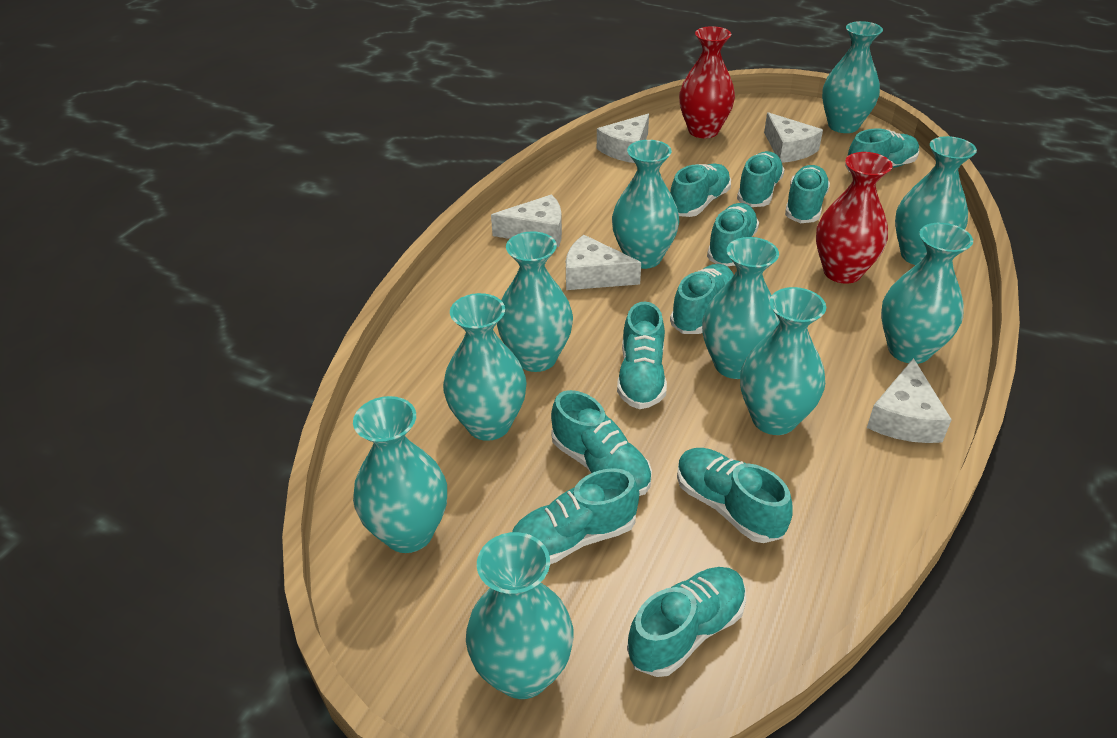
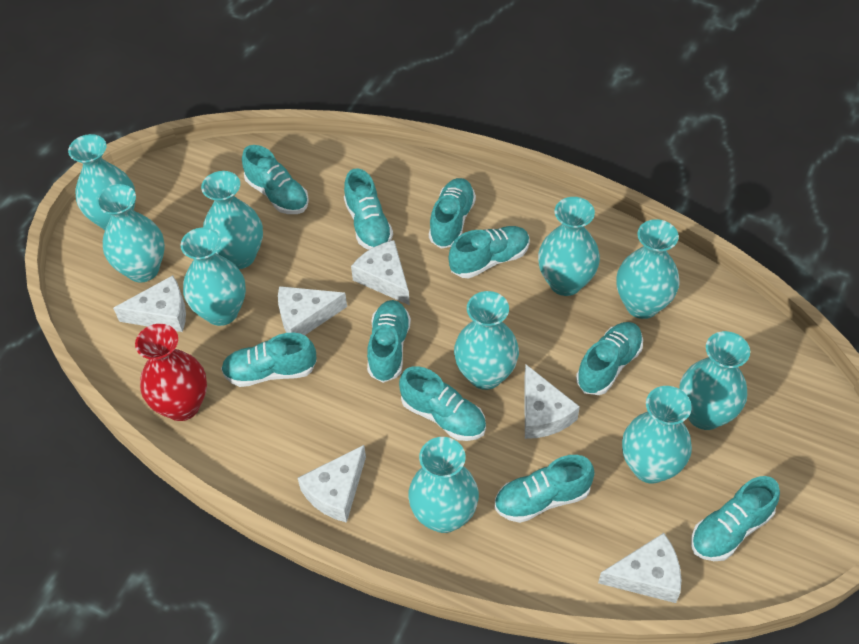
red vase: 2 -> 1
turquoise shoe: 11 -> 10
white cheese: 5 -> 6

